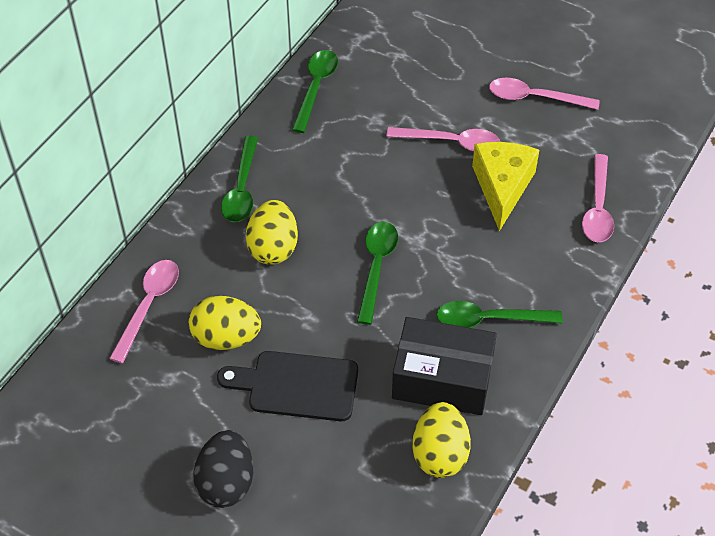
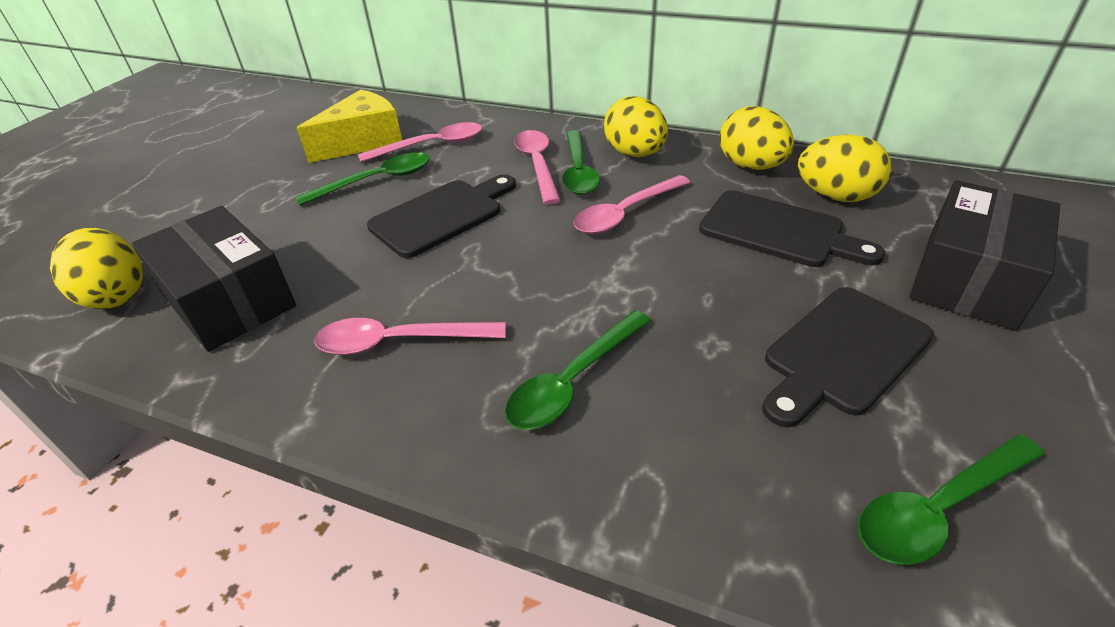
black box: 1 -> 2
black cutting board: 1 -> 3
black egg: 1 -> 0
yellow egg: 3 -> 4

